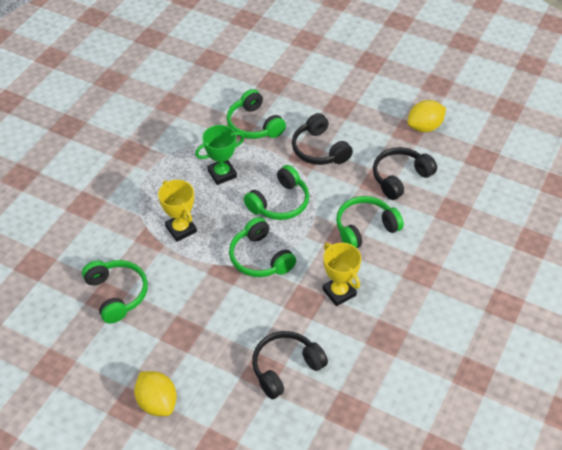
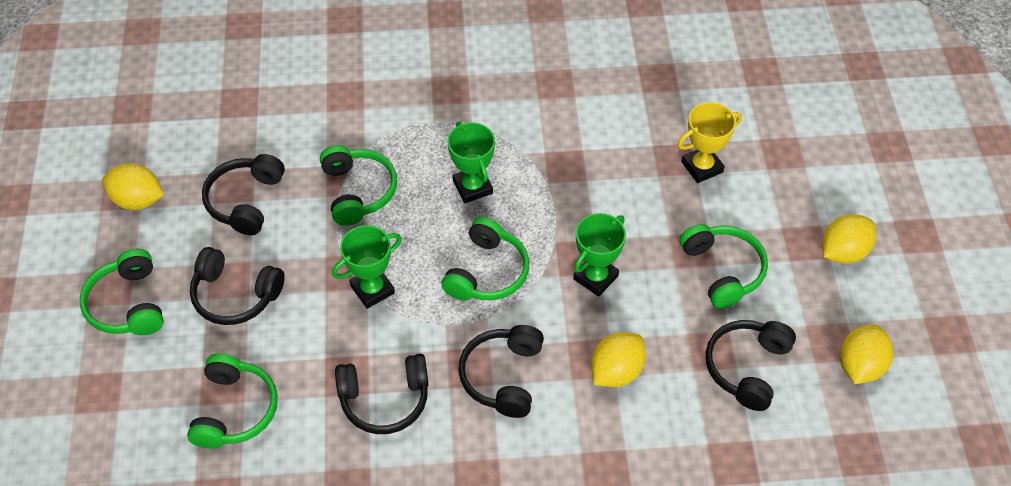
black headphones: 3 -> 5
green trophy: 1 -> 3
yellow lemon: 2 -> 4
yellow trophy: 2 -> 1

